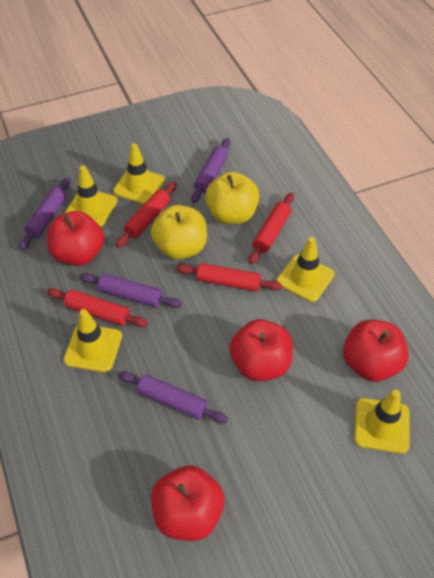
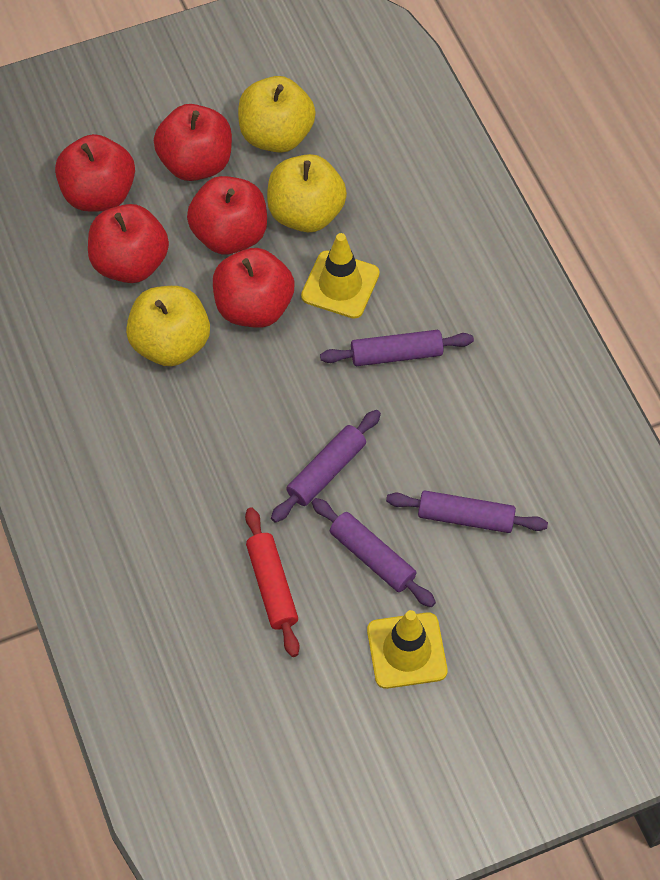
red apple: 4 -> 5
red rolling pin: 4 -> 1
yellow apple: 2 -> 3
yellow traffic cone: 5 -> 2

